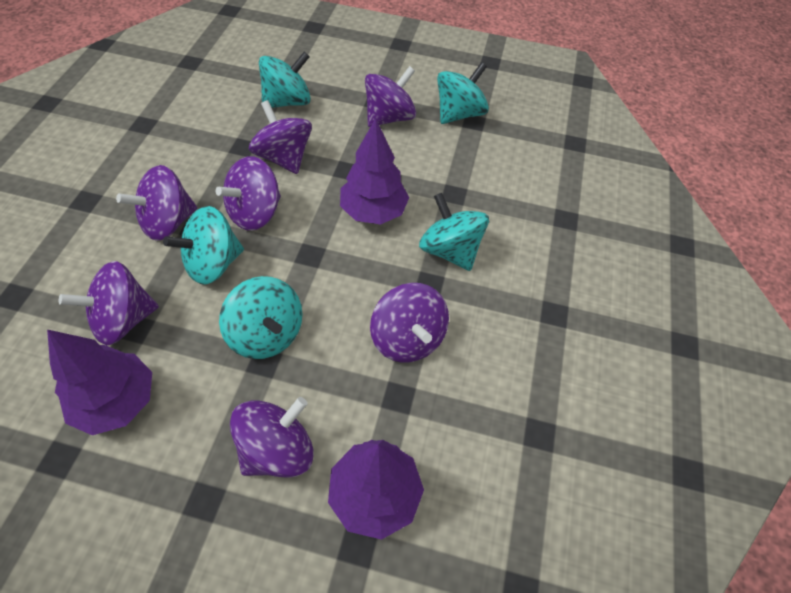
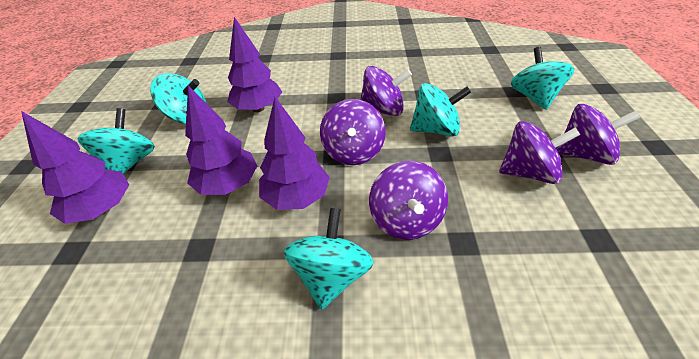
purple spinning top: 7 -> 5
purple tree: 3 -> 4

